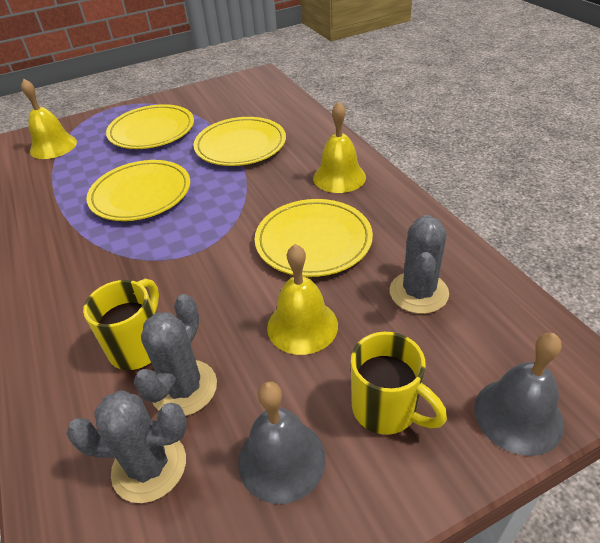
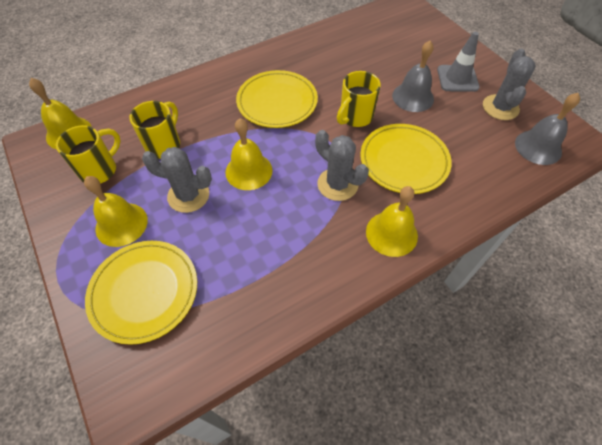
grey traffic cone: 0 -> 1
yellow bell: 3 -> 4
yellow mug: 2 -> 3
yellow plate: 4 -> 3

